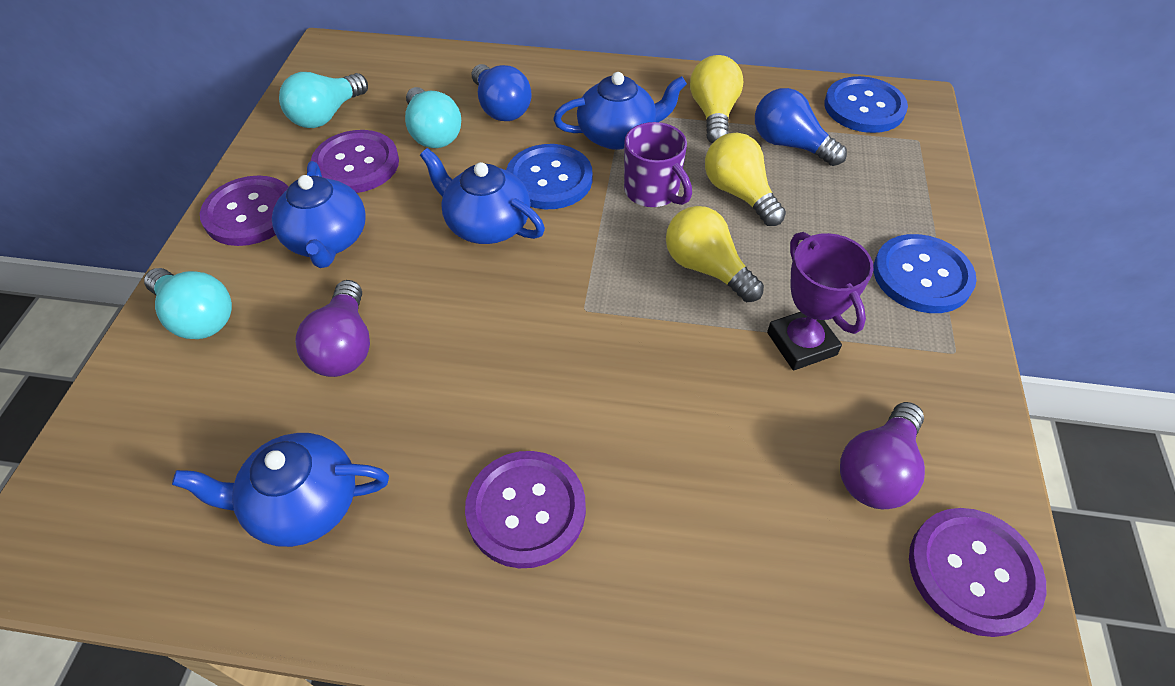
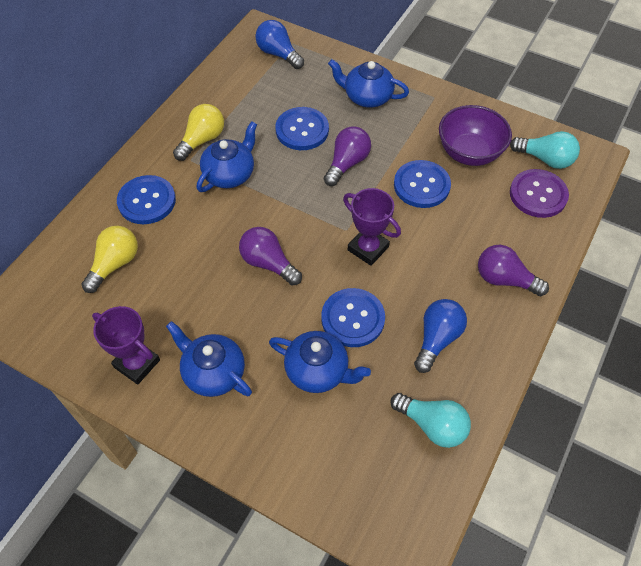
blue button: 3 -> 4
purple bowl: 0 -> 1
purple button: 4 -> 1
purple light bulb: 2 -> 3
purple mug: 1 -> 0
purple trophy: 1 -> 2
turquoise light bulb: 3 -> 2
yellow light bulb: 3 -> 2

